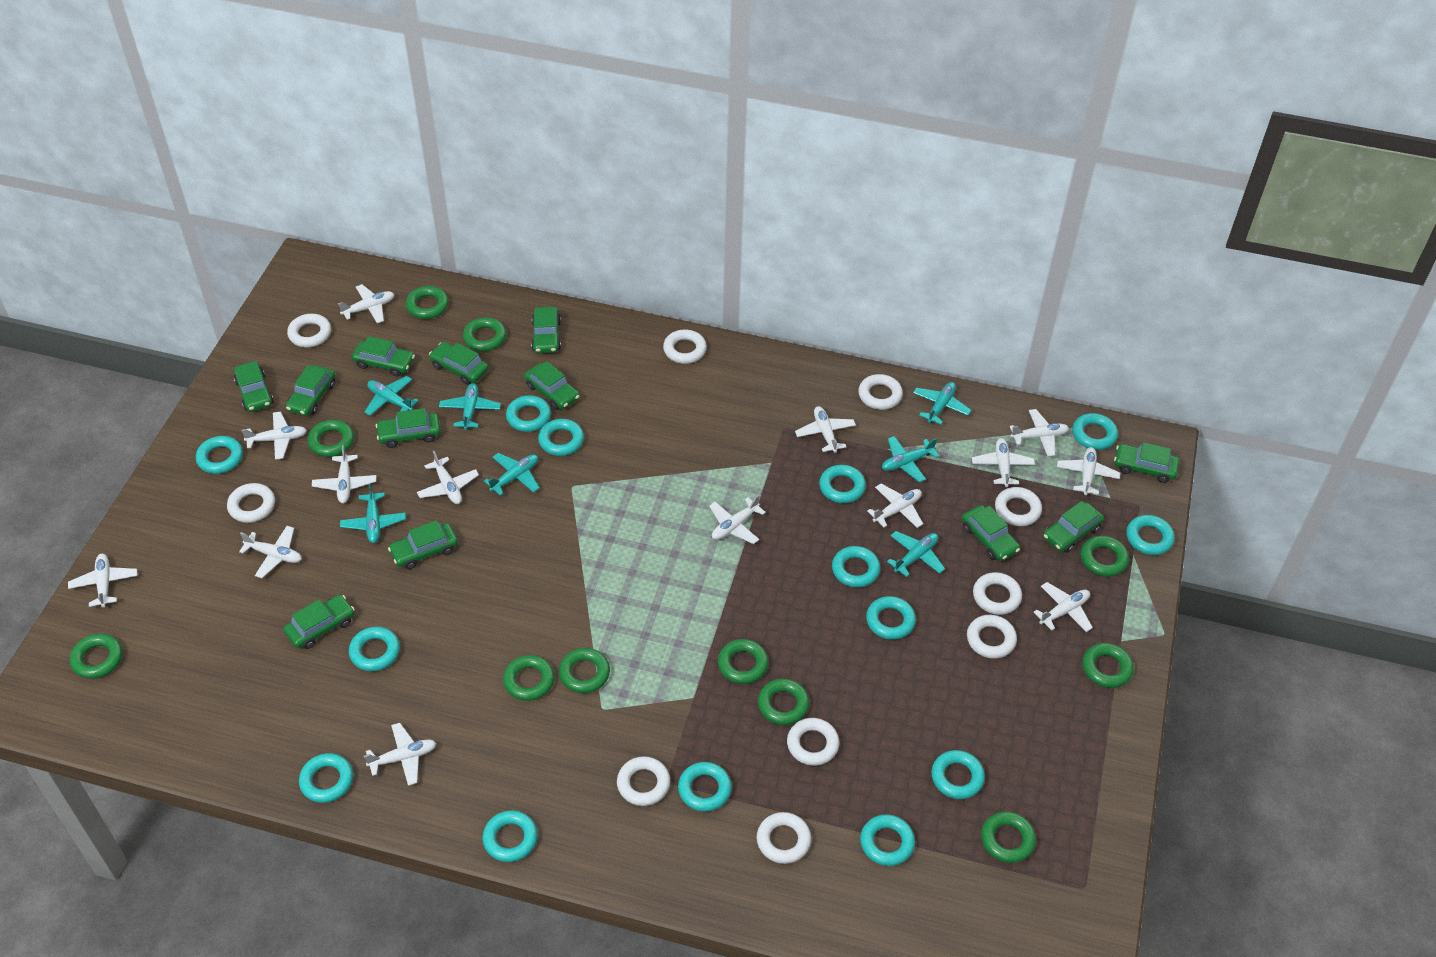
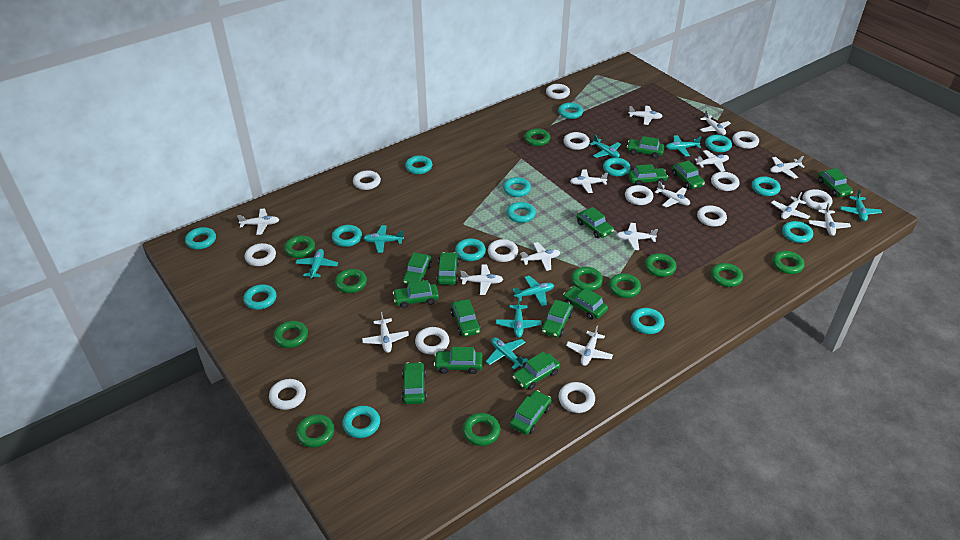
green car: 12 -> 15
turquoise plane: 7 -> 8
white ring: 10 -> 13

